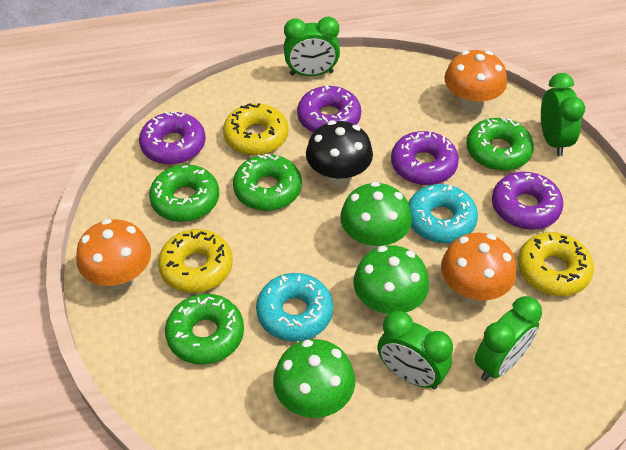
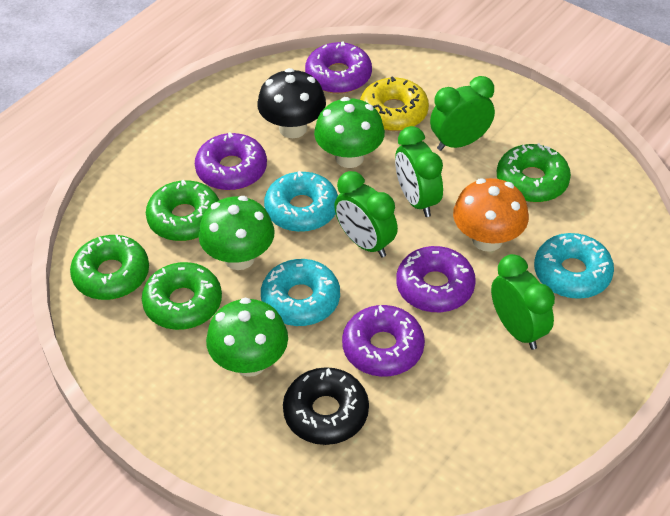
black donut: 0 -> 1
orange mushroom: 3 -> 1
turquoise donut: 2 -> 3
yellow donut: 3 -> 1

